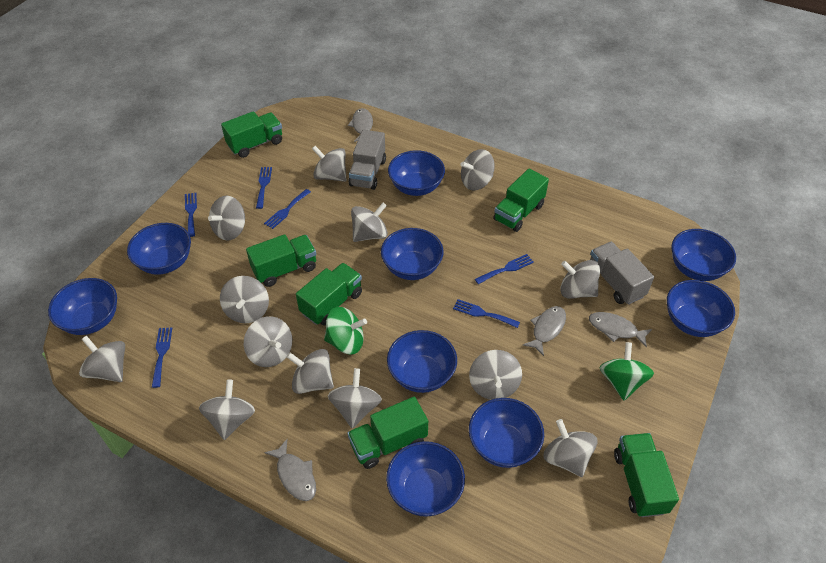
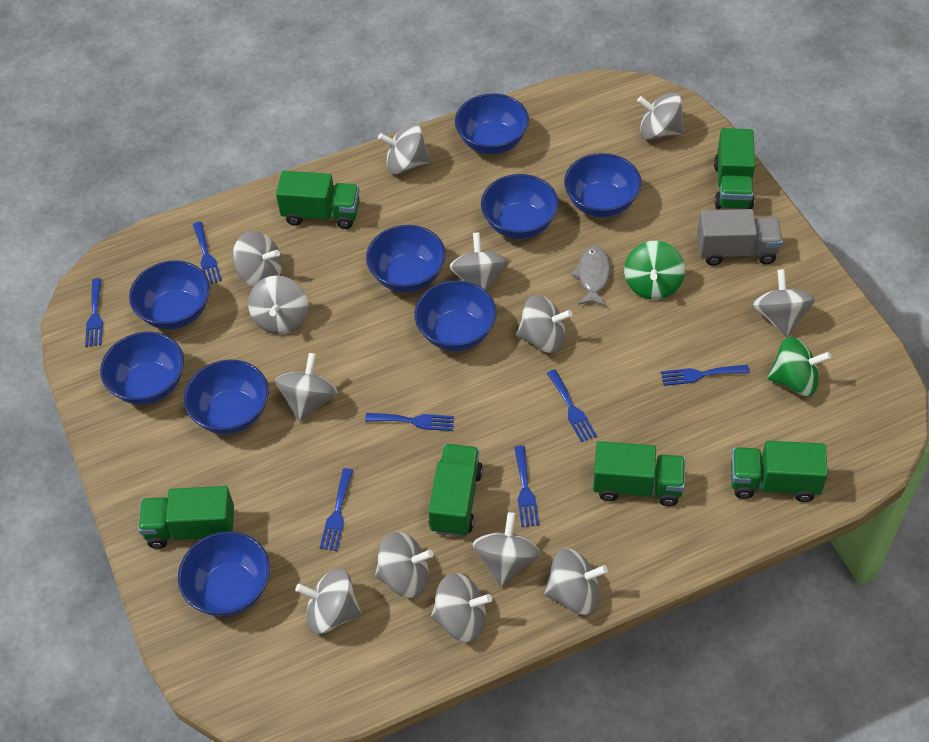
blue fork: 6 -> 7
grey fish: 4 -> 1
grey truck: 2 -> 1

